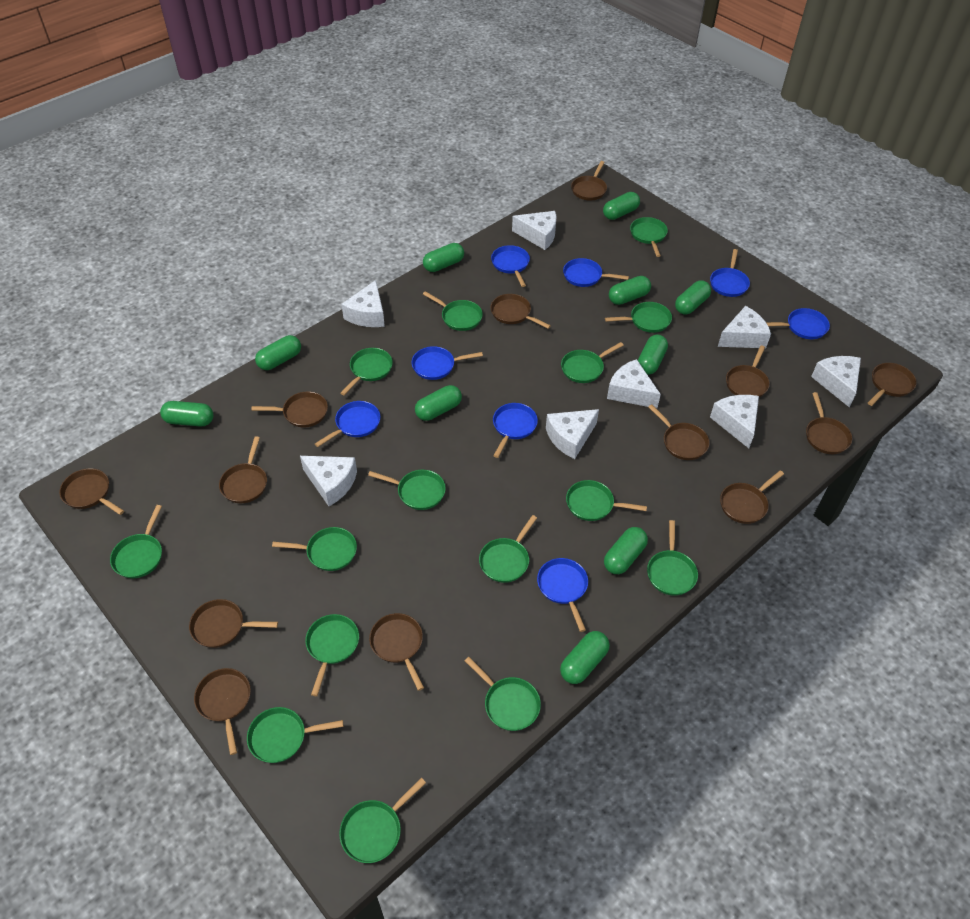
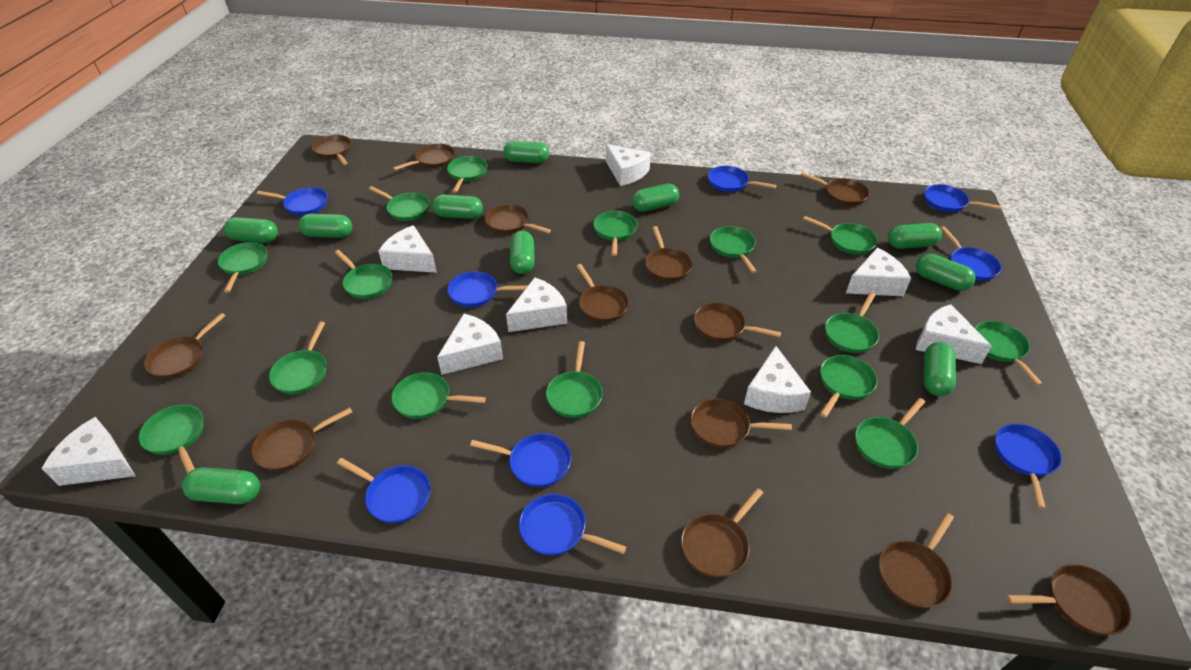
blue pan: 8 -> 9

